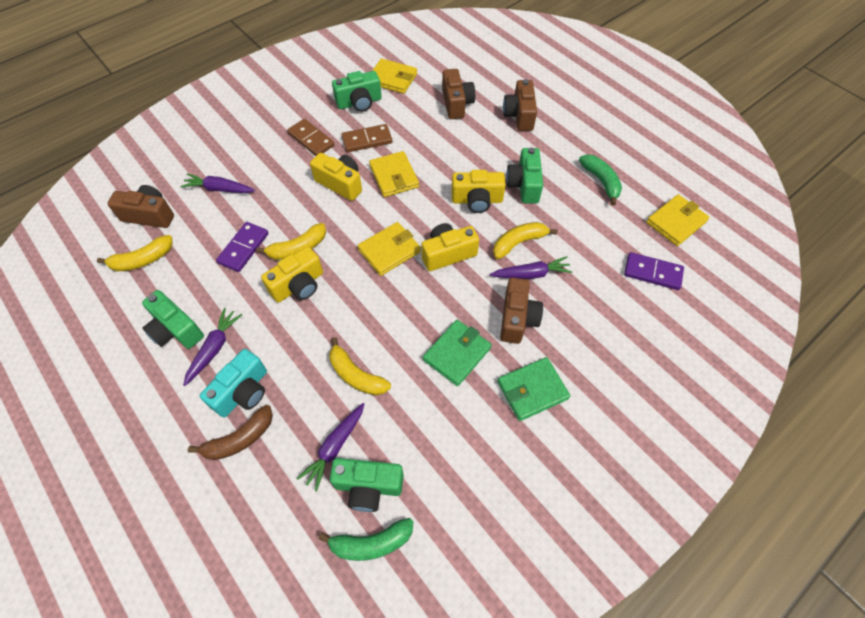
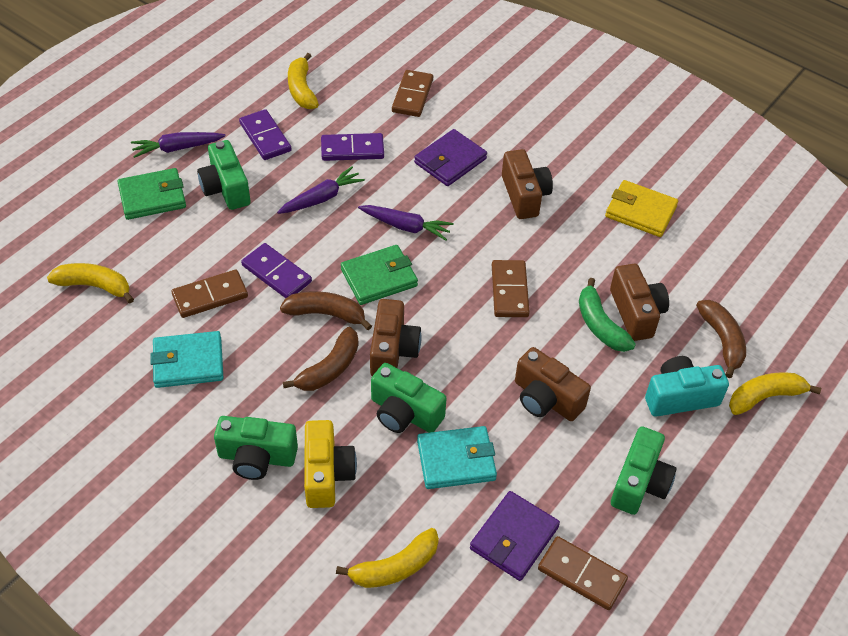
brown banana: 1 -> 3
brown domino: 2 -> 4
green banana: 2 -> 1
purple carrot: 4 -> 3
purple domino: 2 -> 3
purple wallet: 0 -> 2
turquoise wallet: 0 -> 2
yellow camera: 4 -> 1
yellow wallet: 4 -> 1

